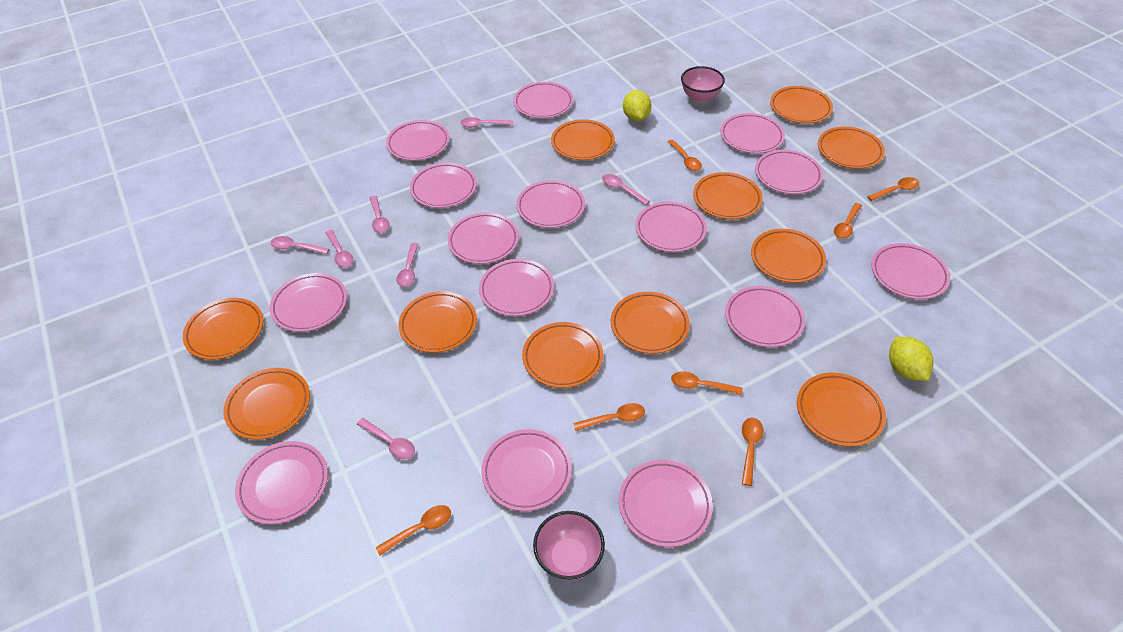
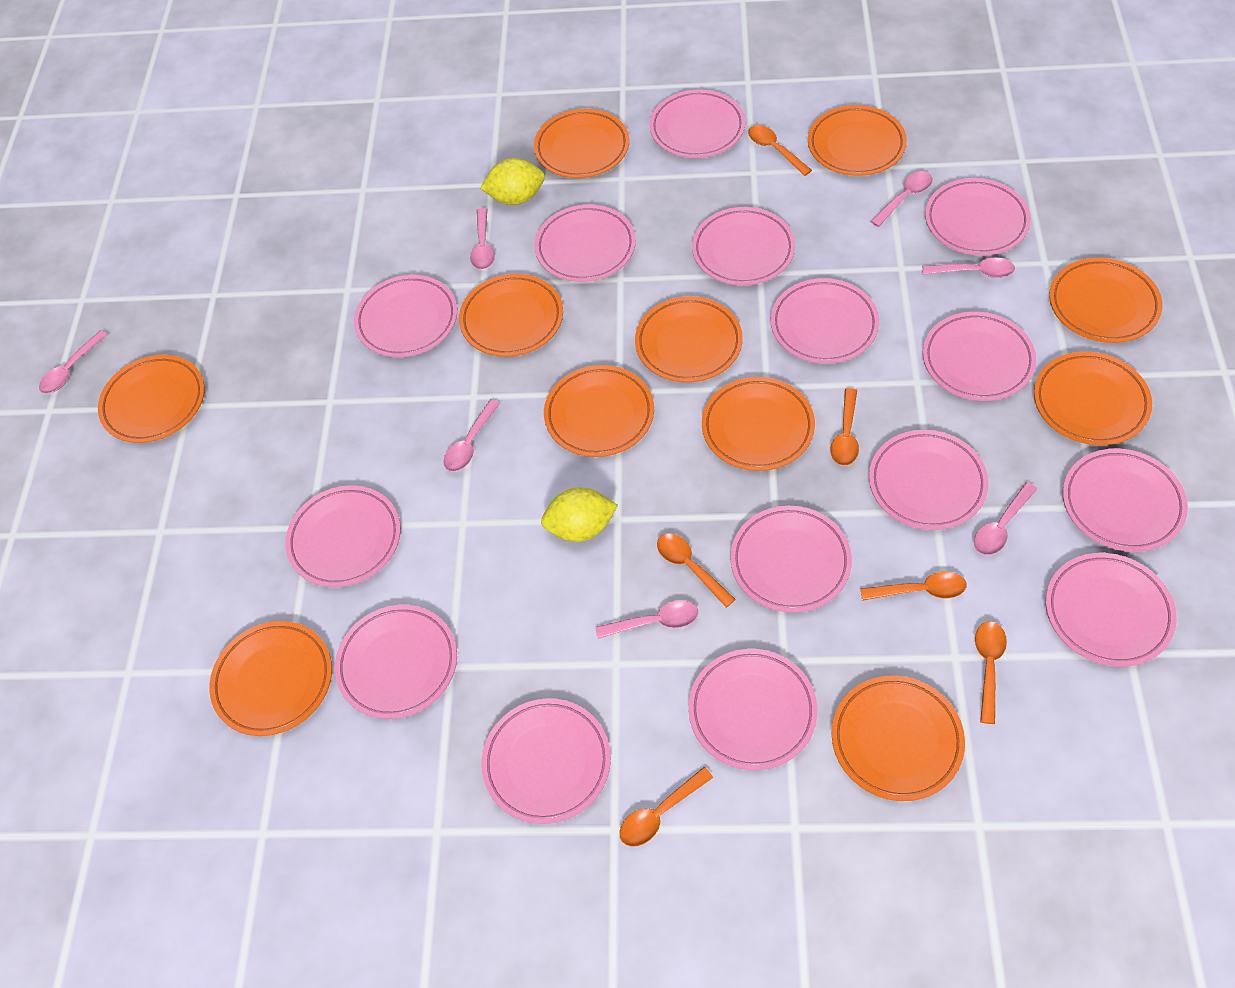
orange spoon: 7 -> 6
pink bowl: 2 -> 0

